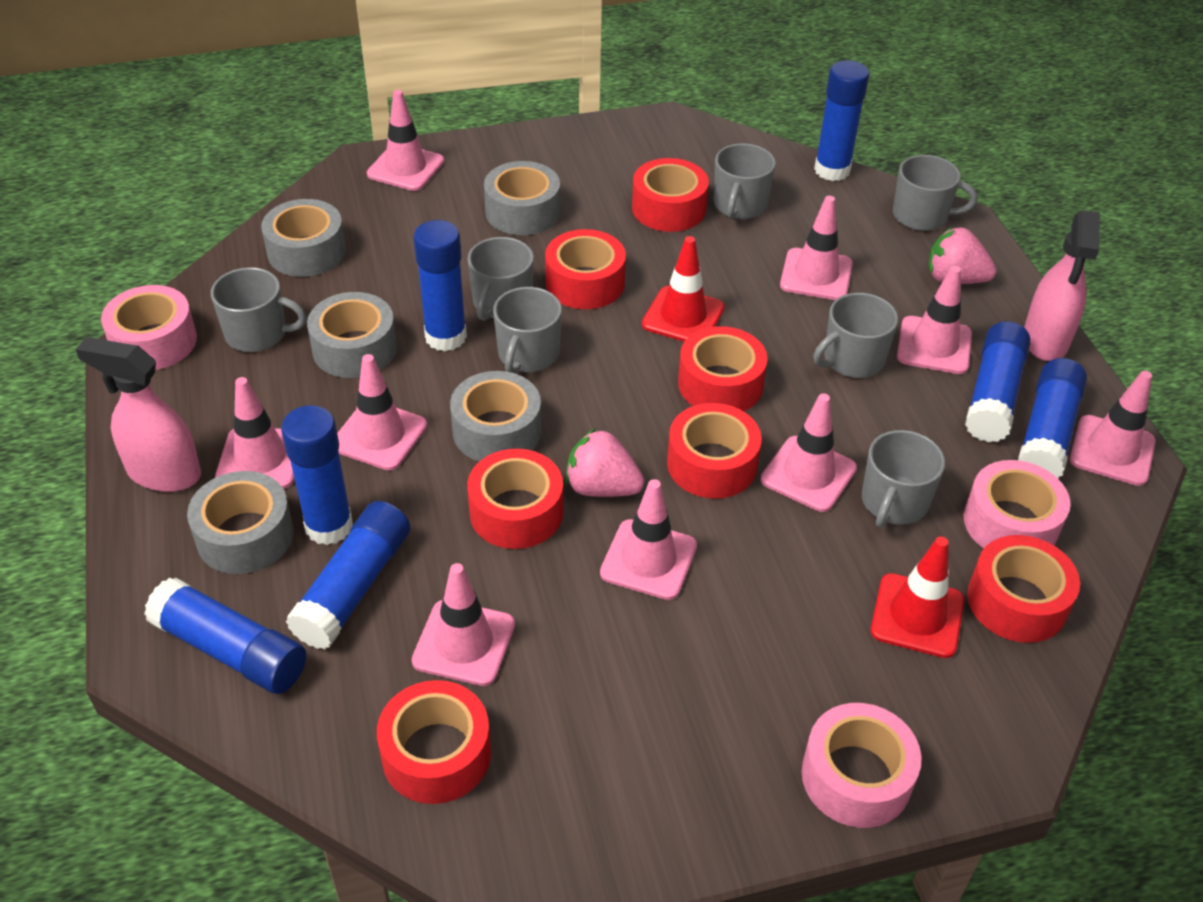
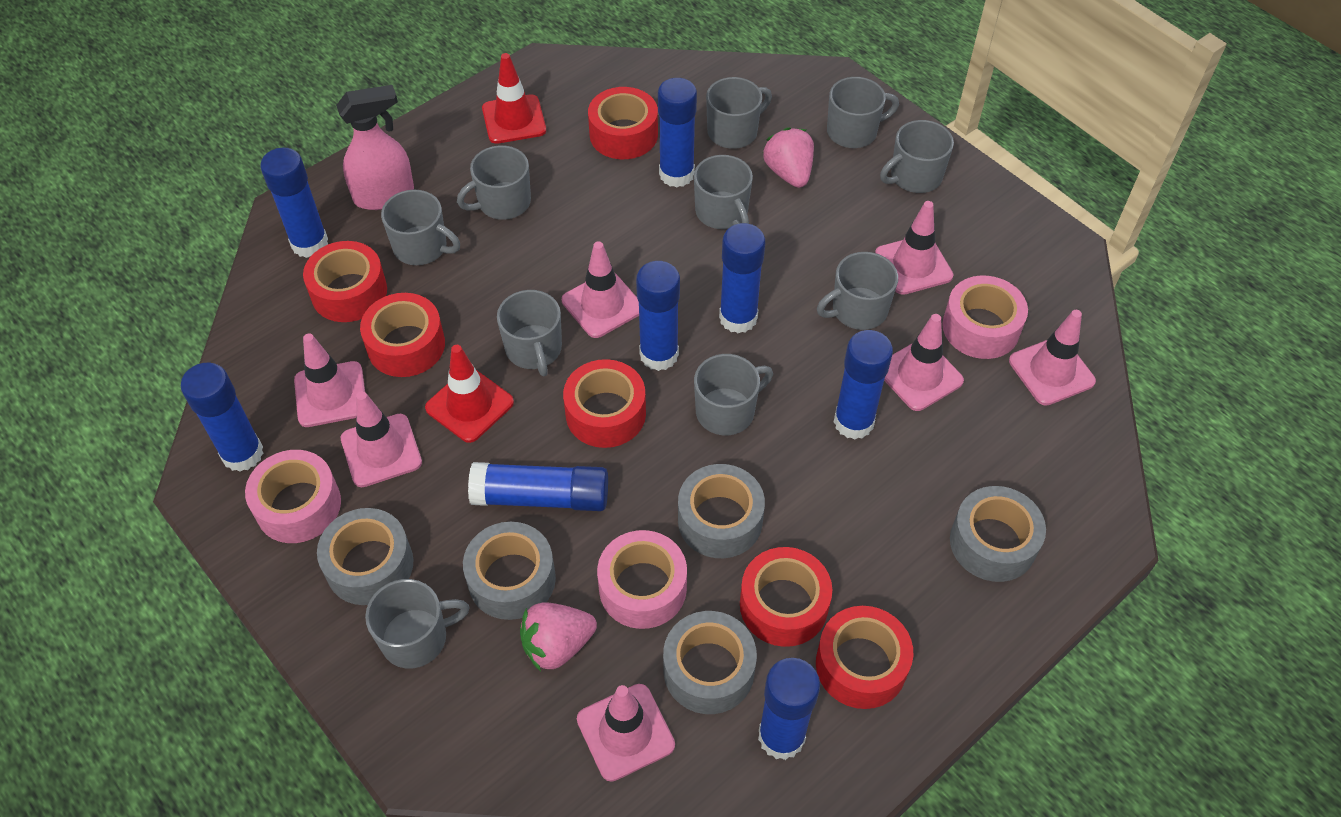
blue glue stick: 7 -> 8
grey mug: 7 -> 10
pink spray bottle: 2 -> 1
pink traffic cone: 9 -> 7
red tape: 7 -> 6

